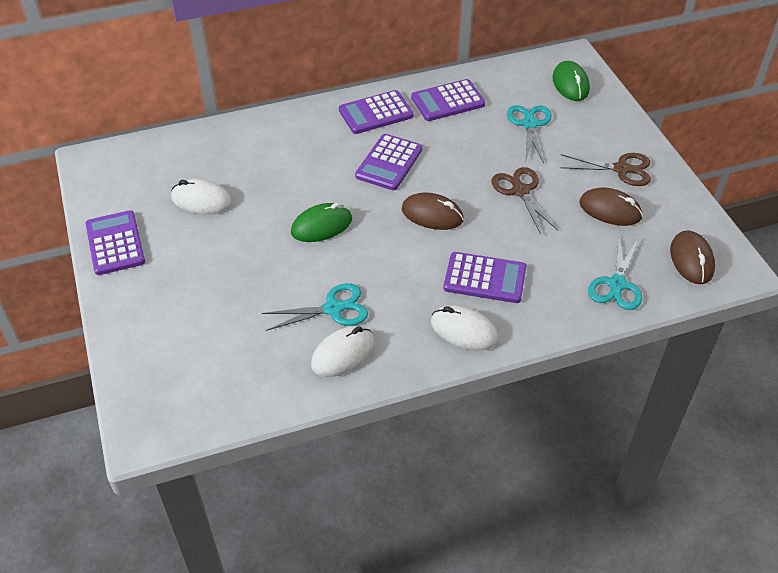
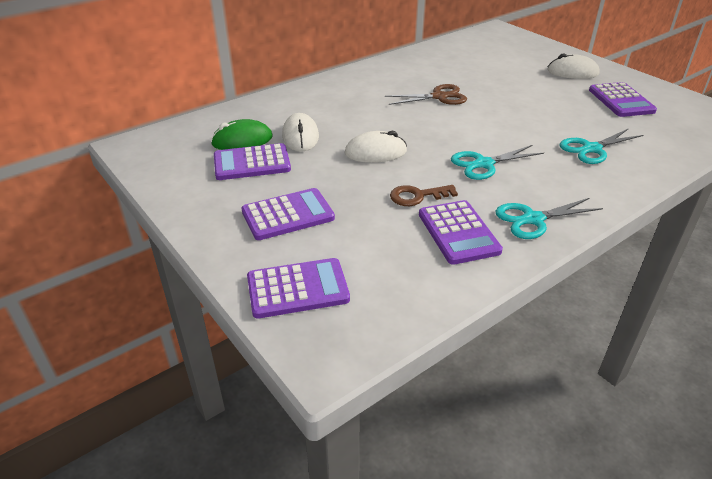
brown key: 0 -> 1
brown mouse: 3 -> 0
brown scissors: 2 -> 1
green mouse: 2 -> 1

